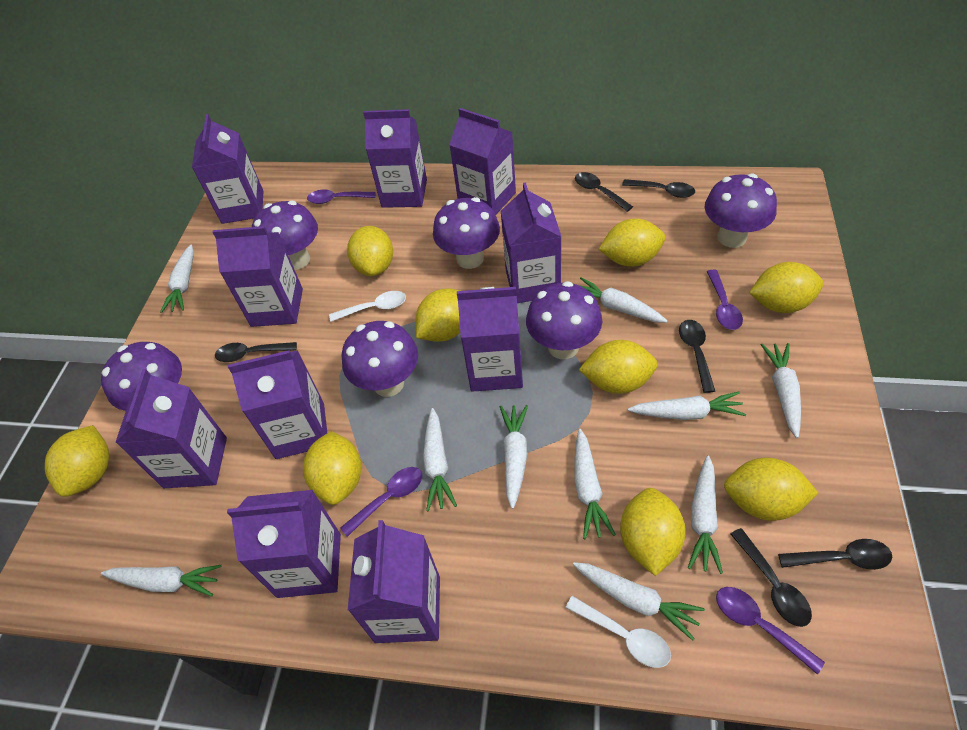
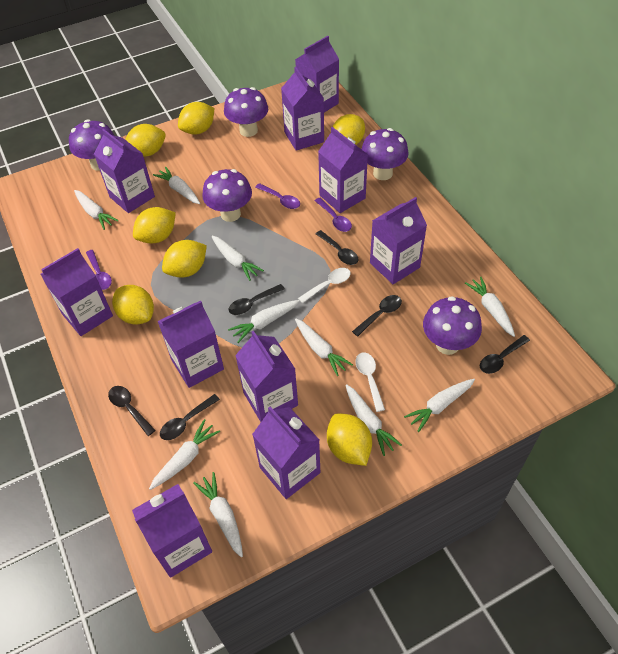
purple mushroom: 6 -> 5
purple spoon: 4 -> 3
yellow lemon: 9 -> 7

